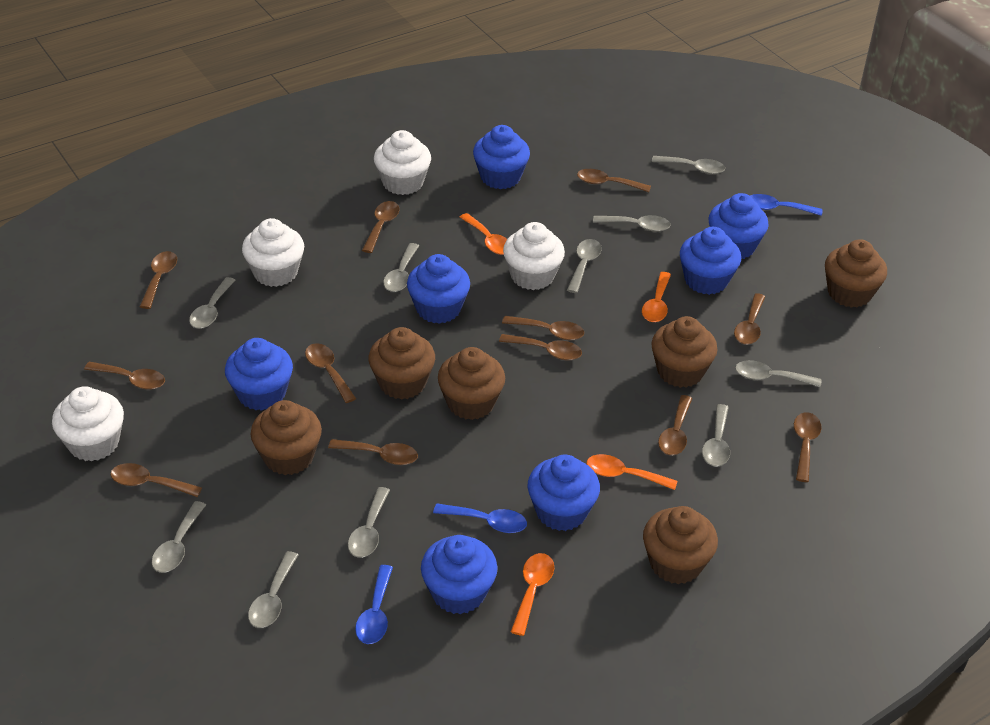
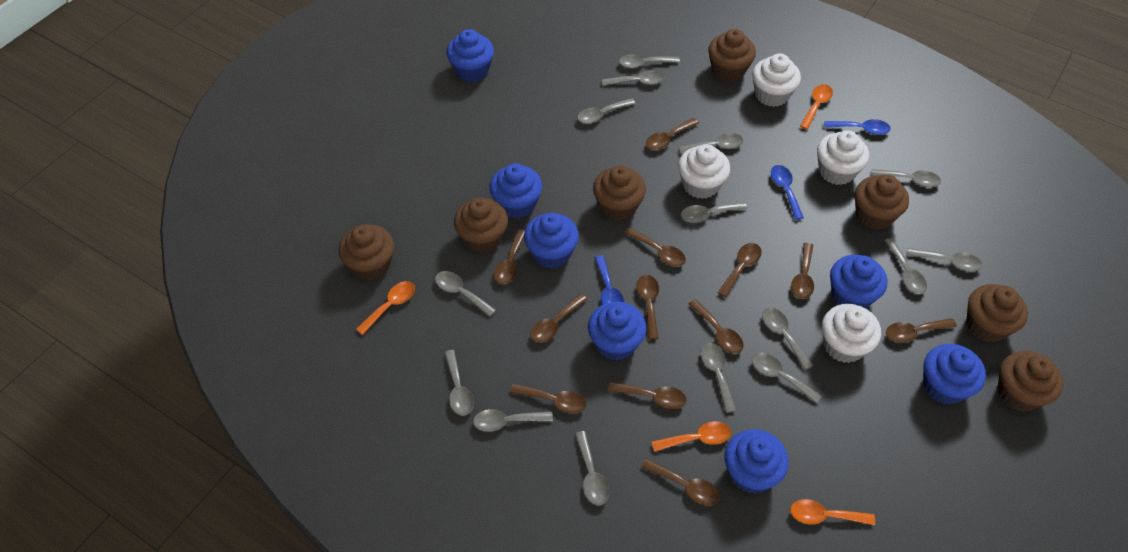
brown cupcake: 6 -> 7
grey spoon: 10 -> 15

